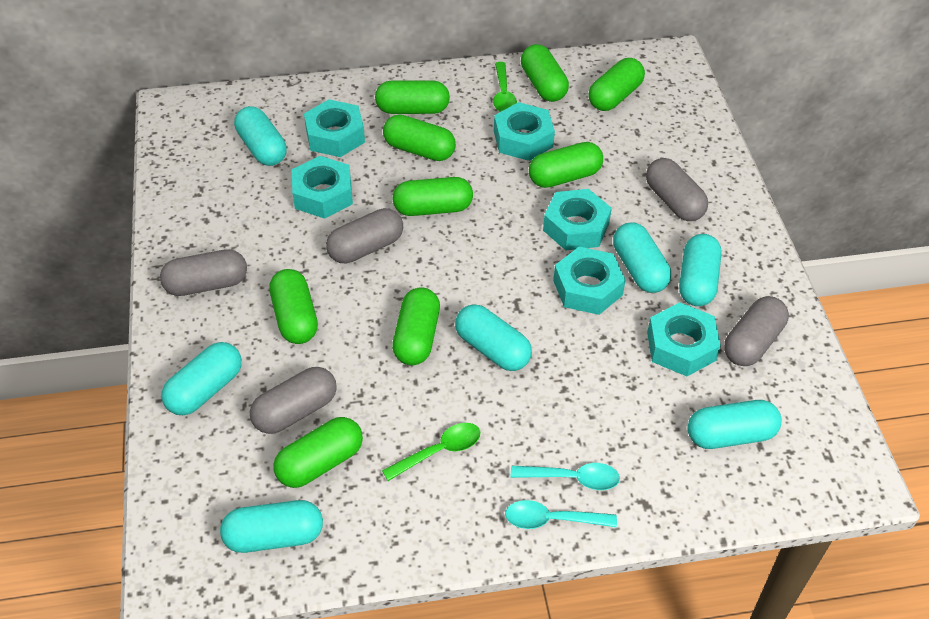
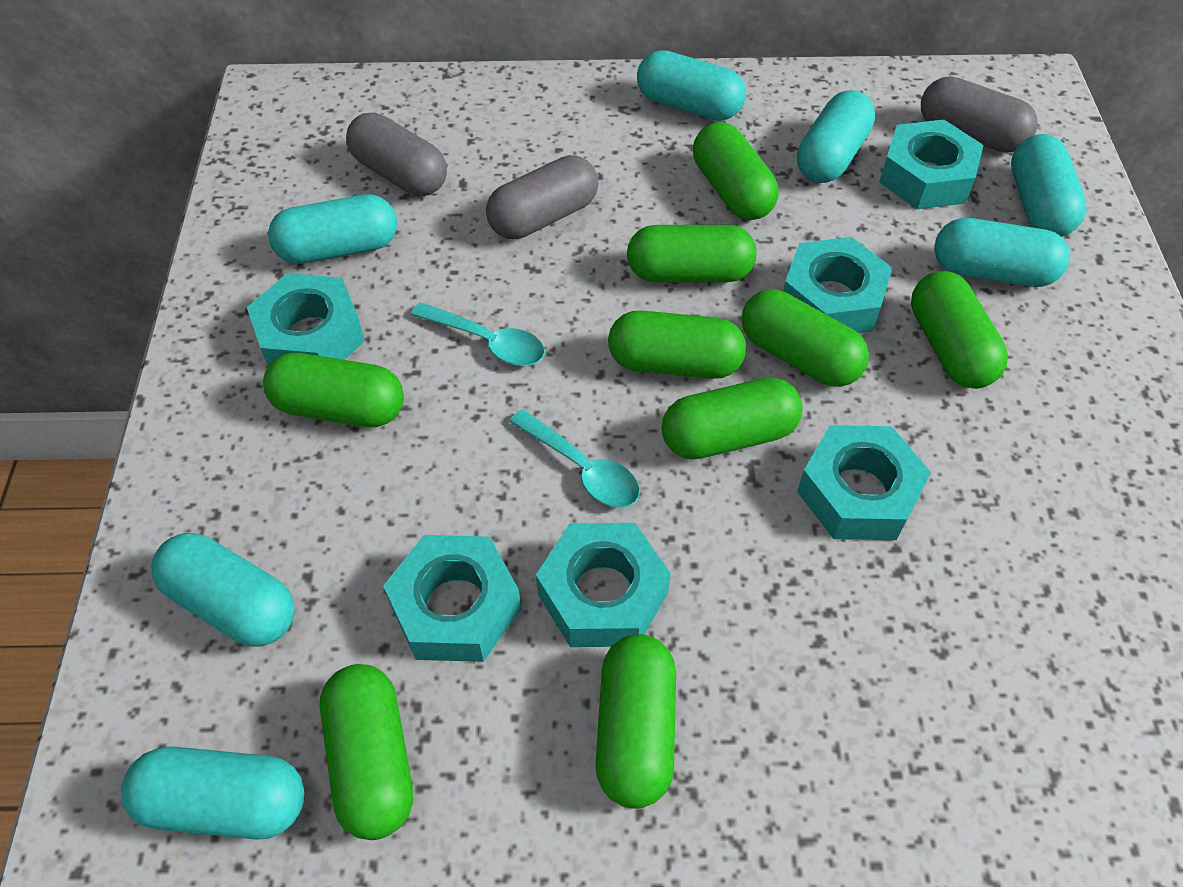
green spoon: 2 -> 0
grey capsule: 5 -> 3

